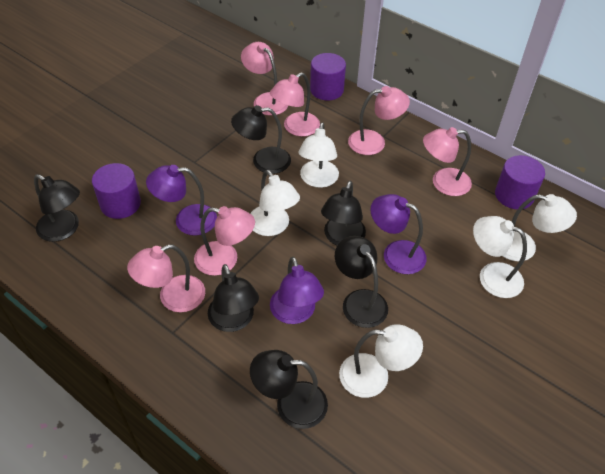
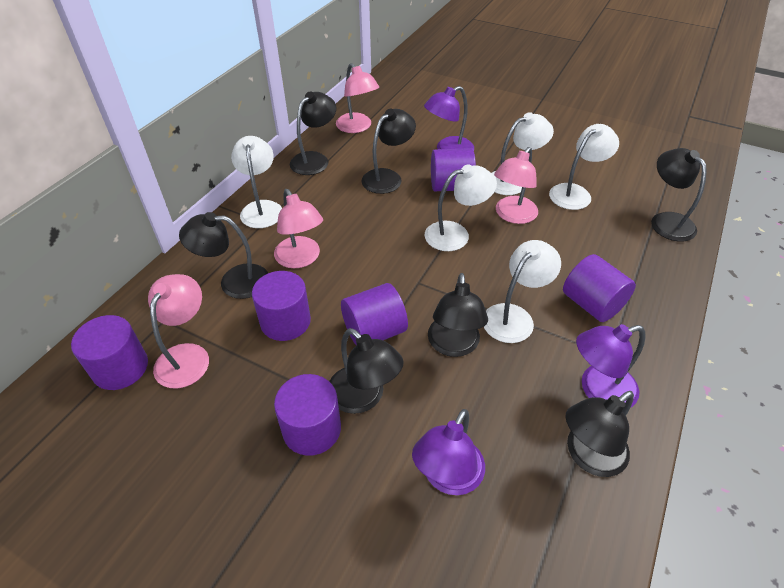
black lamp: 6 -> 7
pink lamp: 6 -> 4
purple cylinder: 3 -> 6

